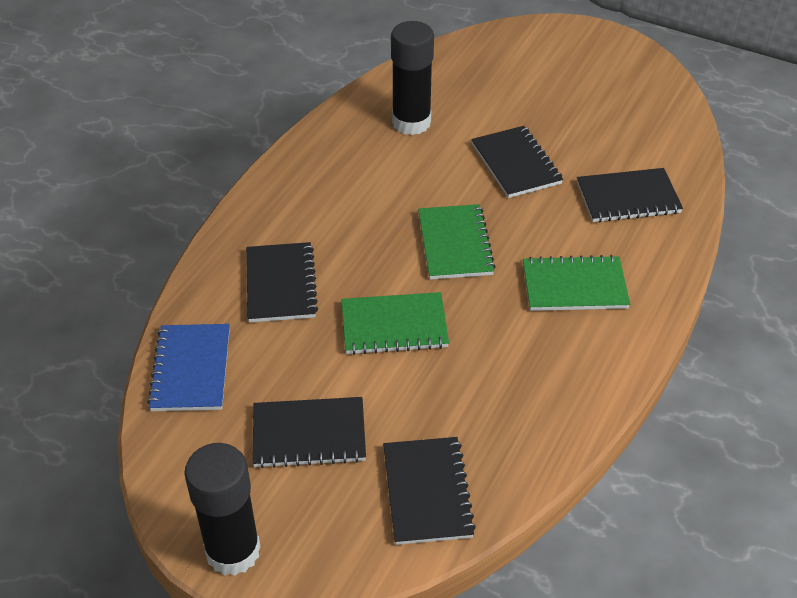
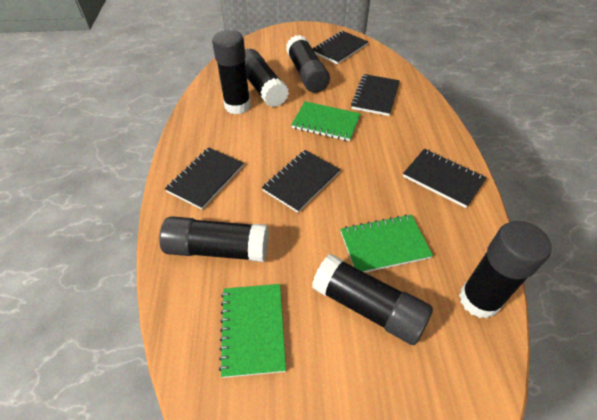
black glue stick: 2 -> 6
blue notebook: 1 -> 0

